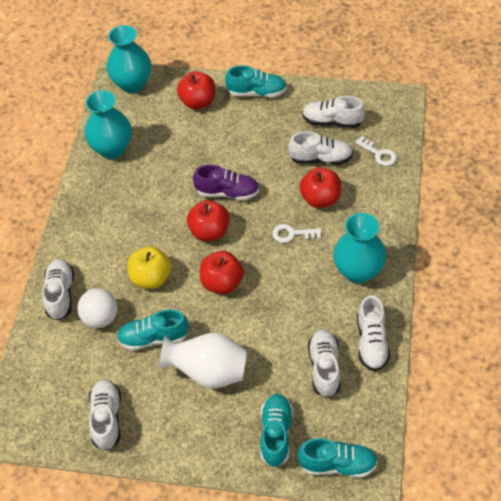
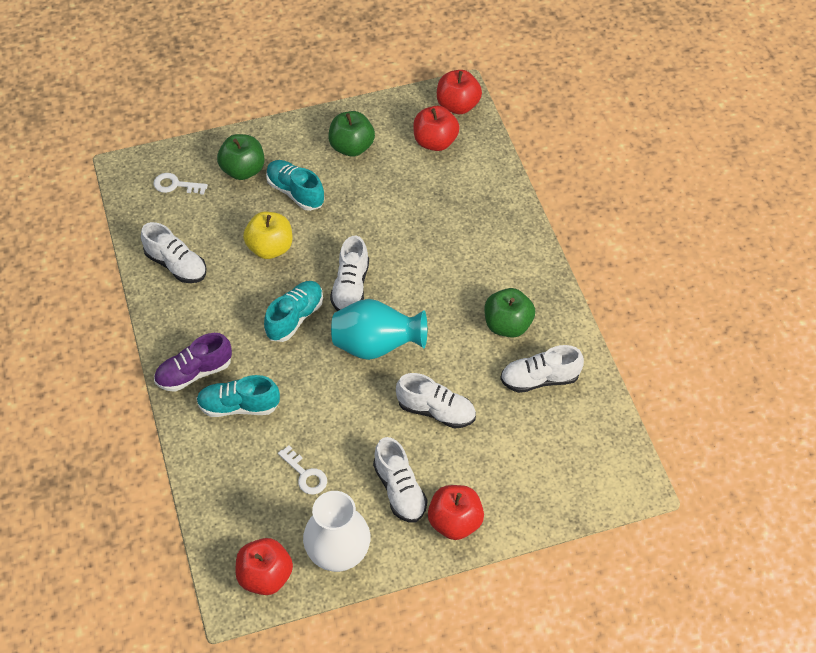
green apple: 0 -> 3
turquoise shoe: 4 -> 3
turquoise vase: 3 -> 1
white ball: 1 -> 0
white shoe: 6 -> 5

